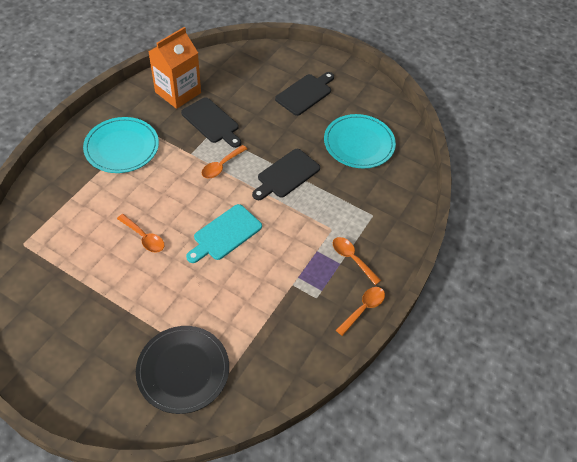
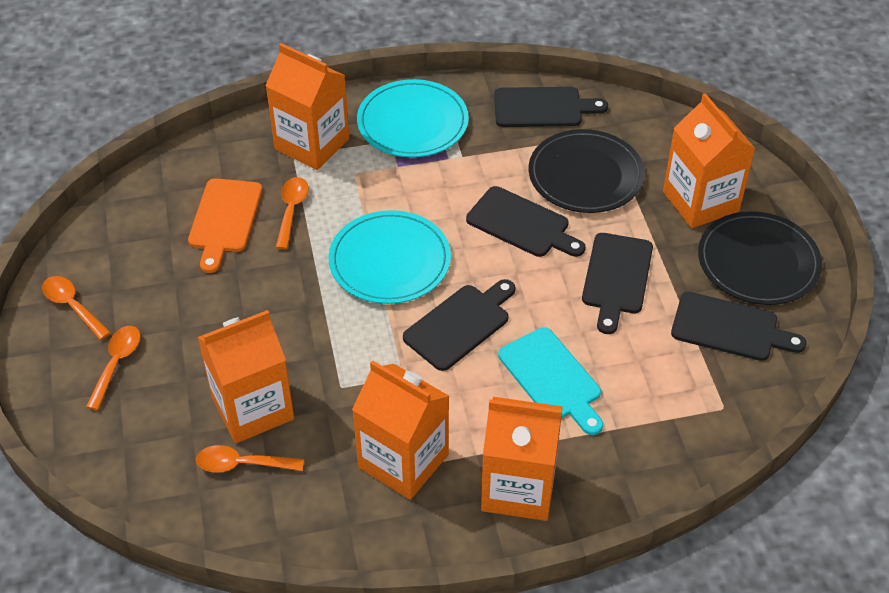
black cutting board: 3 -> 5
black plate: 1 -> 2
orange carton: 1 -> 5
orange cutting board: 0 -> 1

